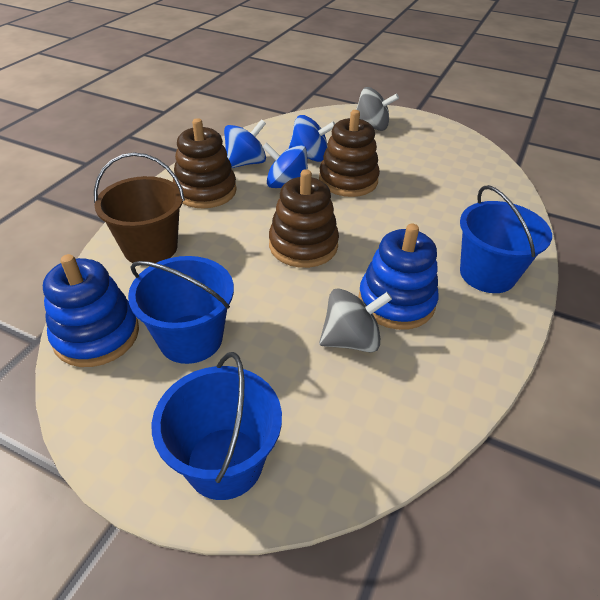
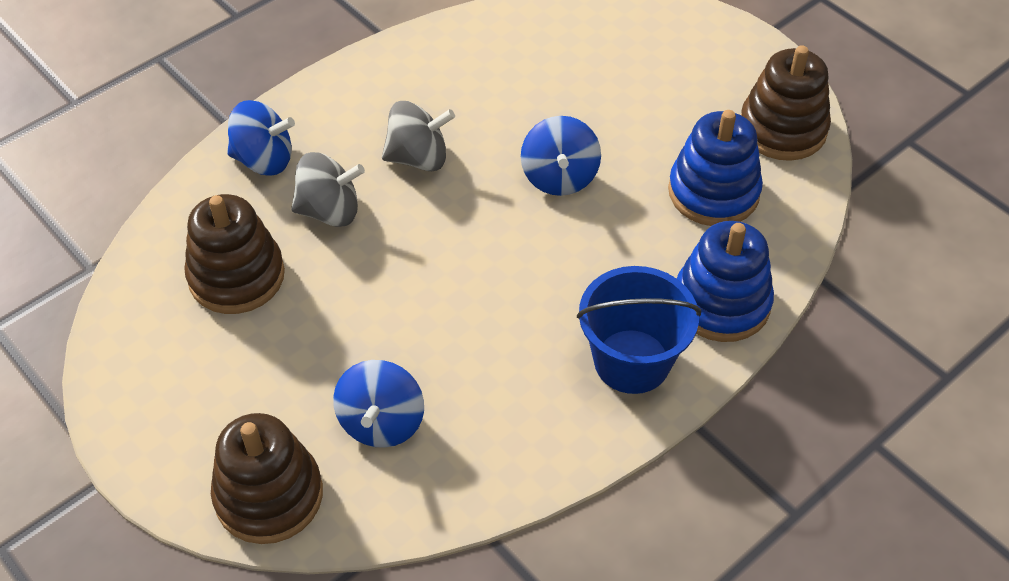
blue bucket: 3 -> 1
brown bucket: 1 -> 0

